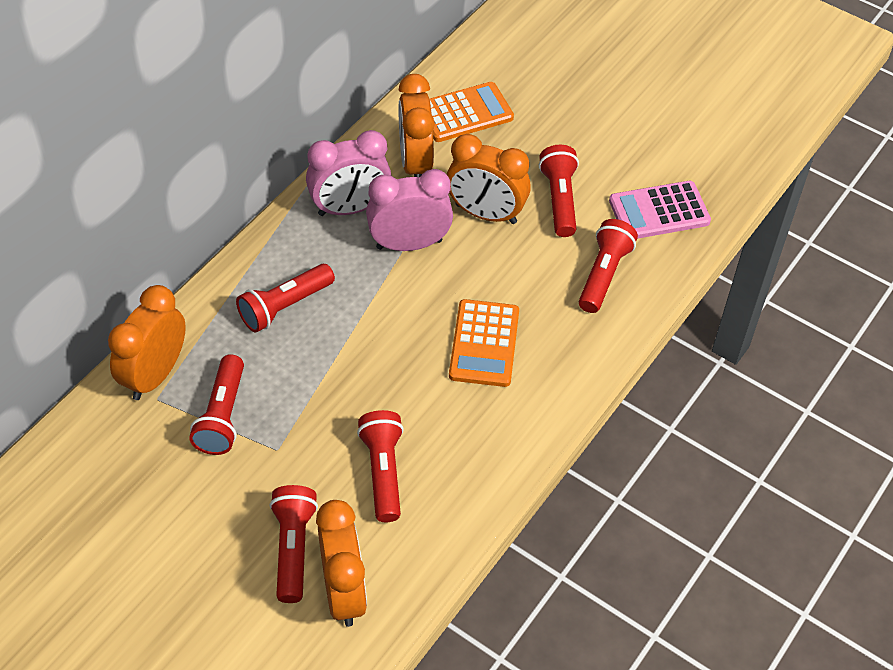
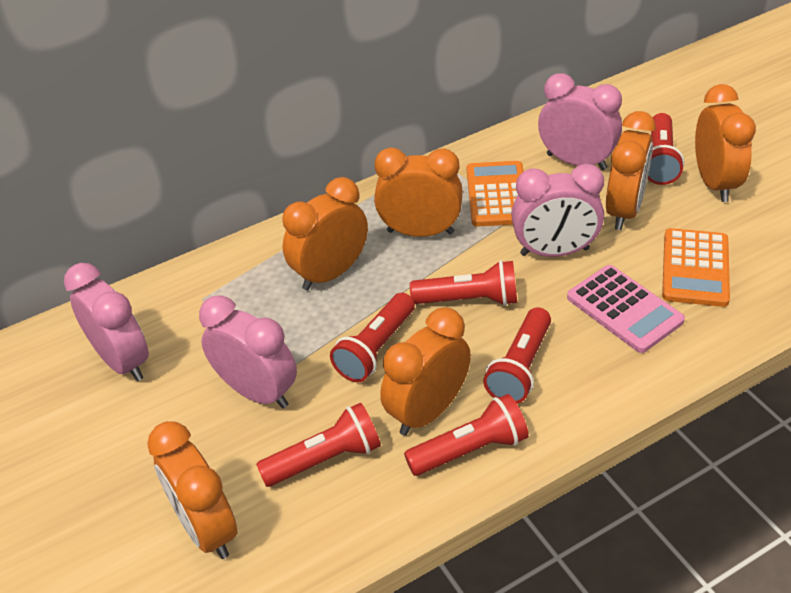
orange clock: 4 -> 6
pink clock: 2 -> 4

